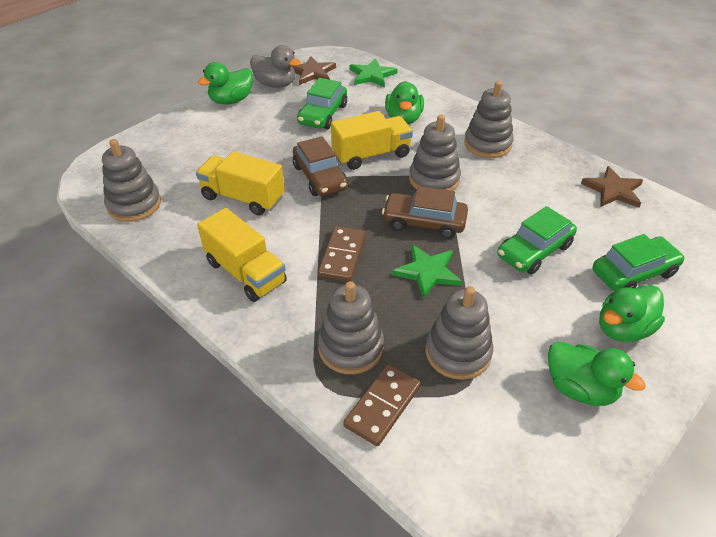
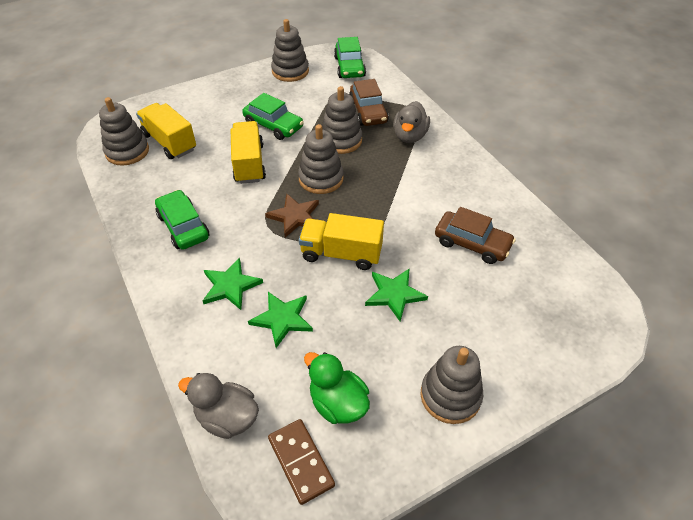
brown domino: 2 -> 1
brown star: 2 -> 1
green duck: 4 -> 1
green star: 2 -> 3
grey duck: 1 -> 2

